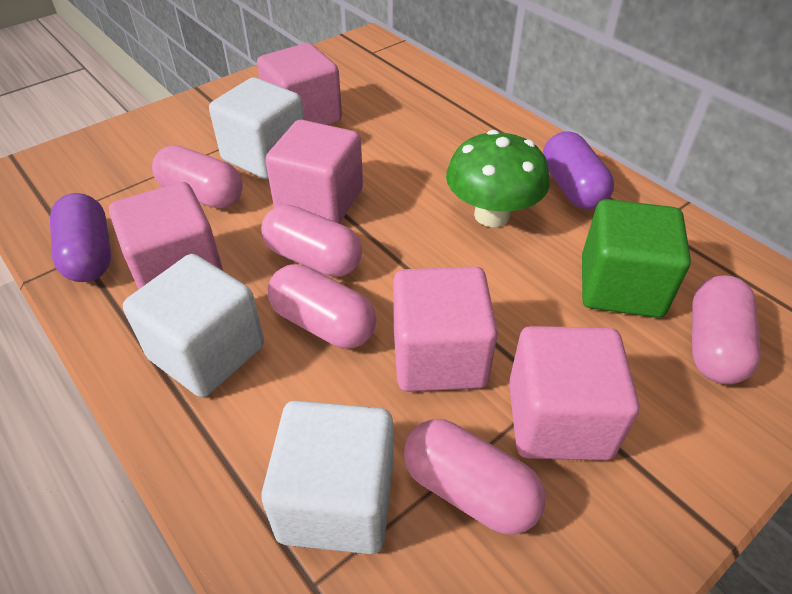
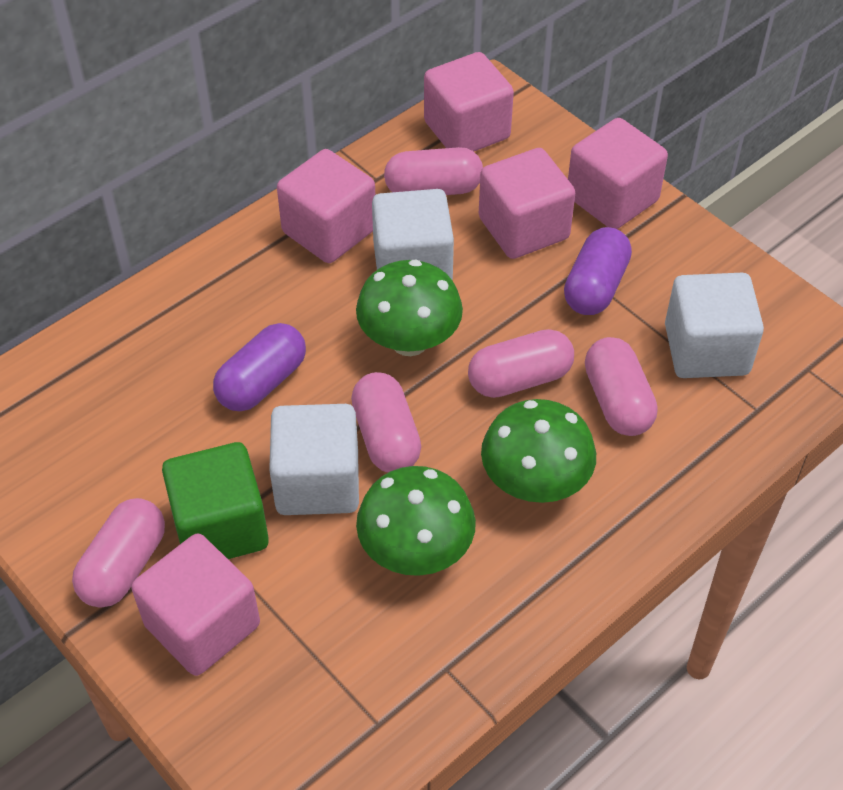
green mushroom: 1 -> 3

